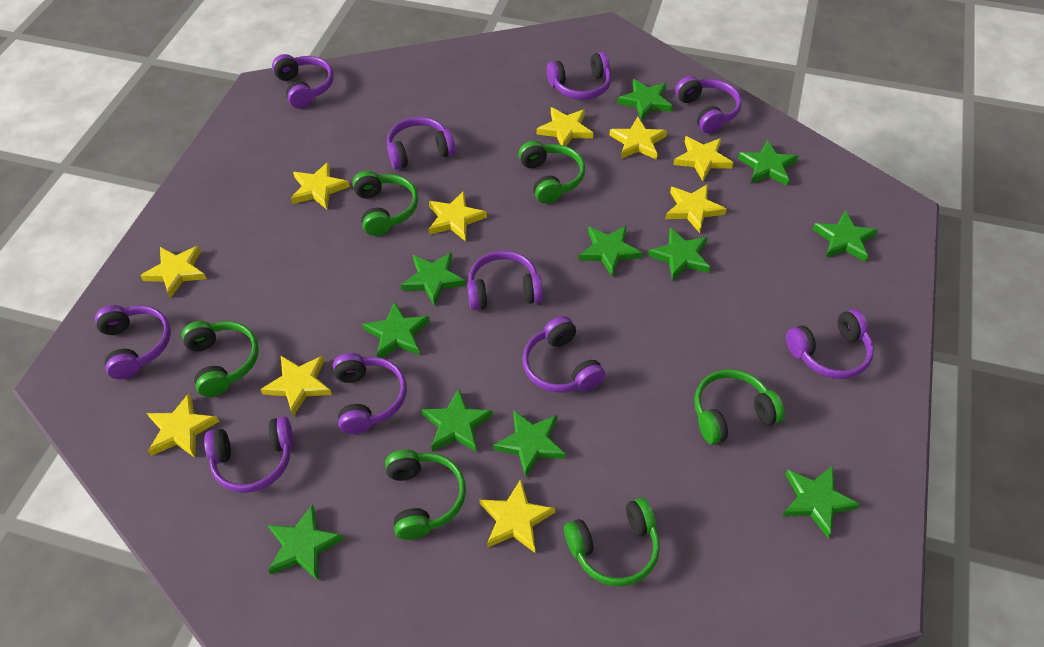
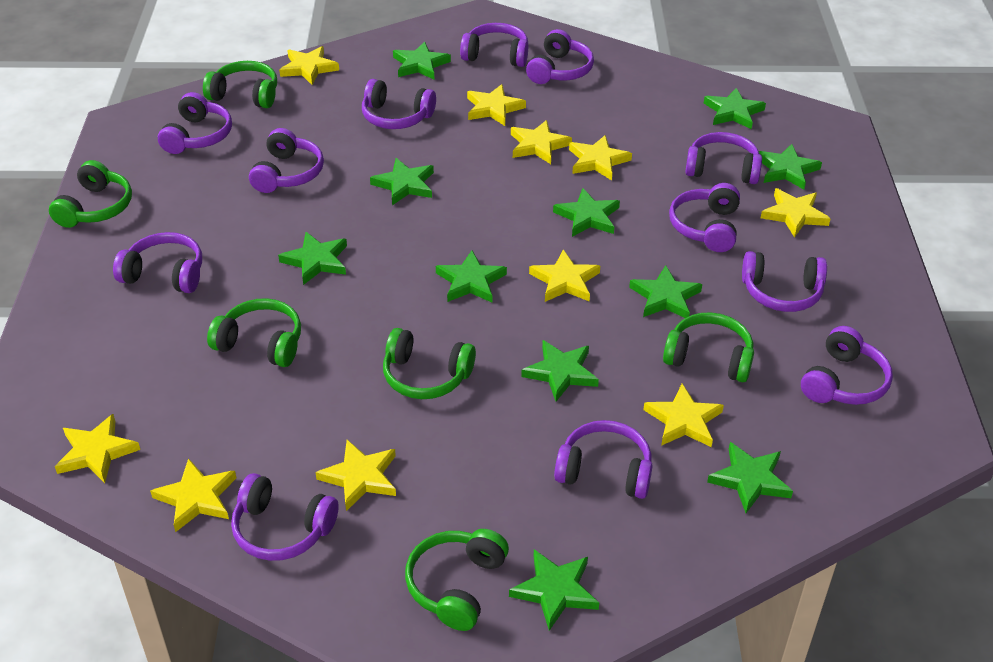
purple headphones: 10 -> 12

